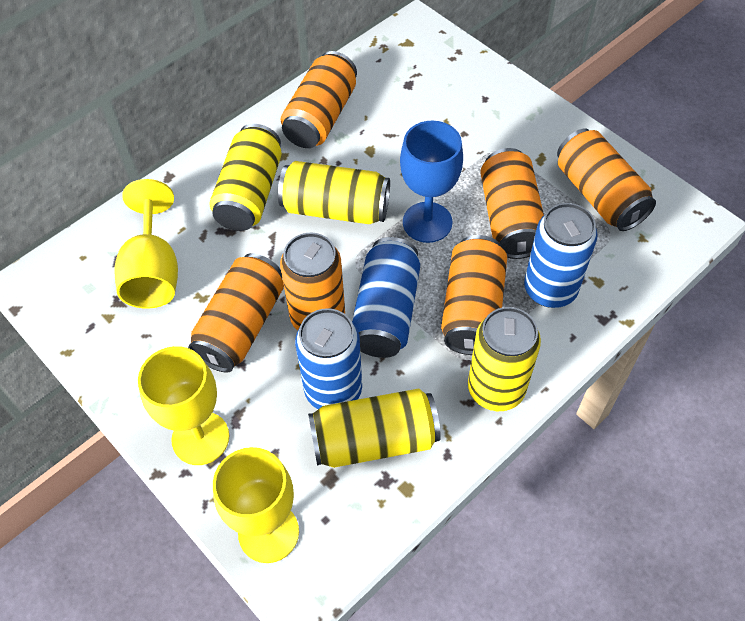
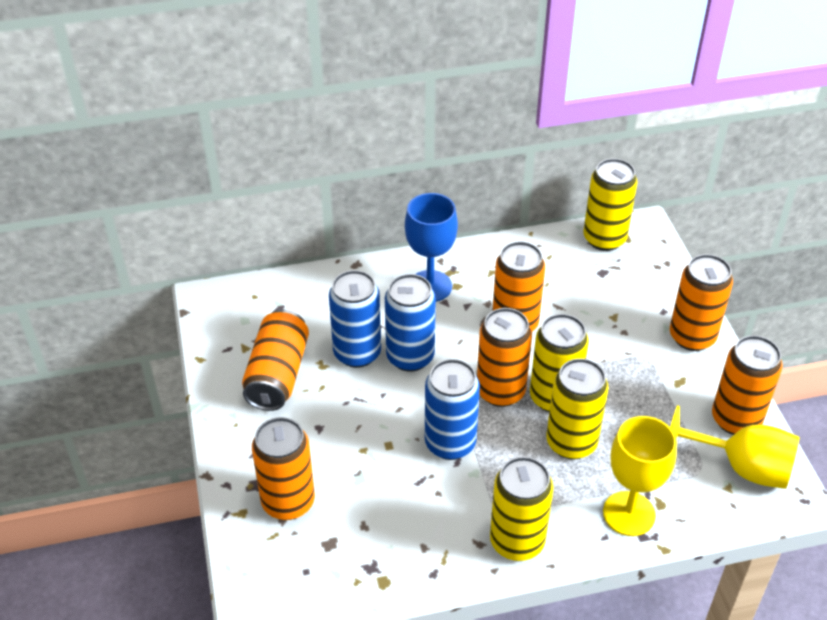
yellow goblet: 3 -> 2

